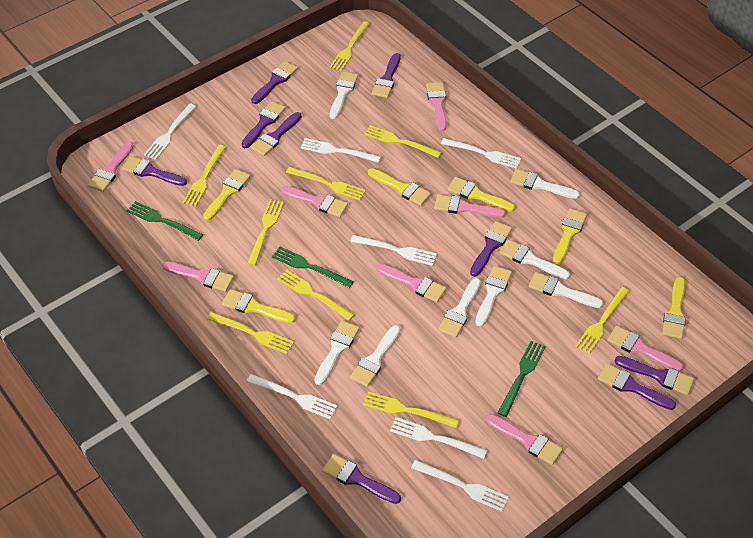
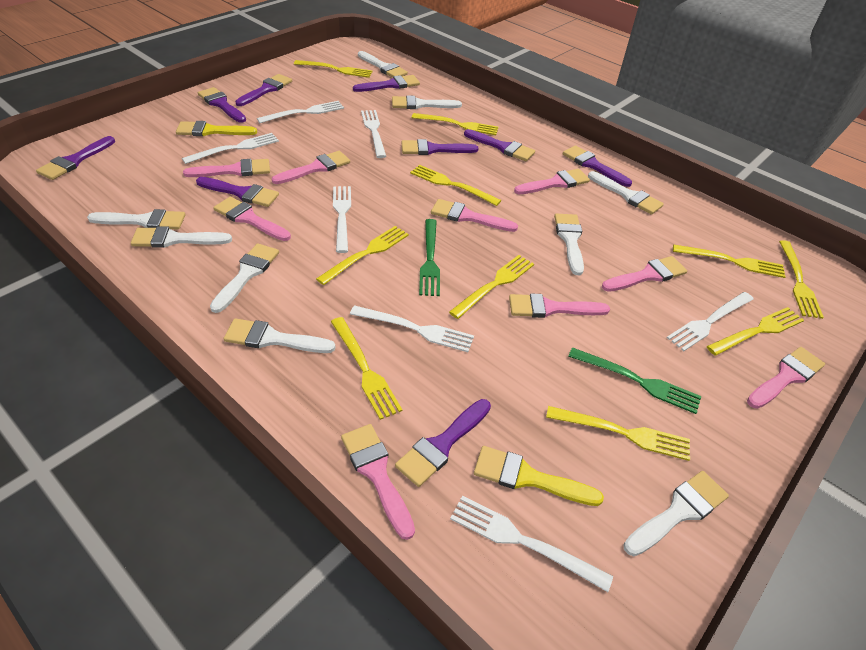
green fork: 3 -> 2
pink brush: 8 -> 9
white brush: 8 -> 9
yellow brush: 6 -> 2
yellow fork: 9 -> 10

